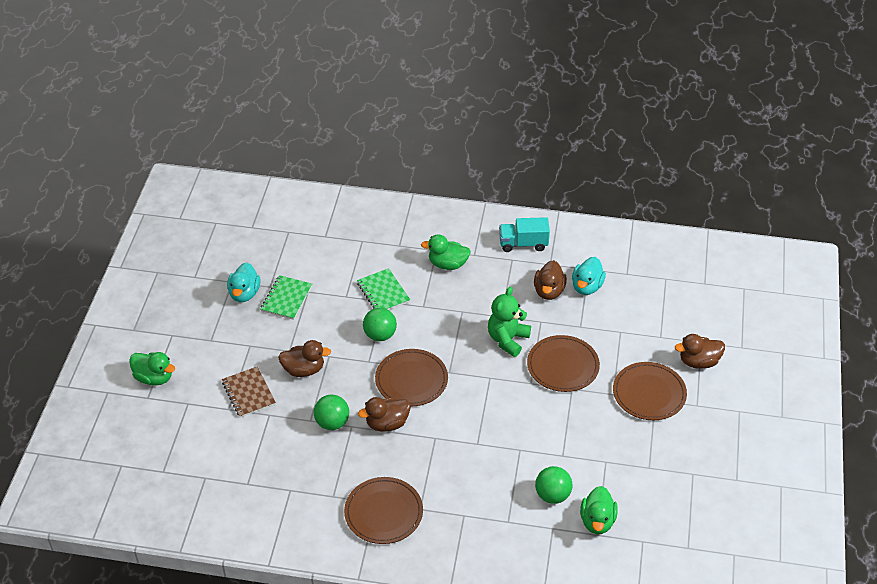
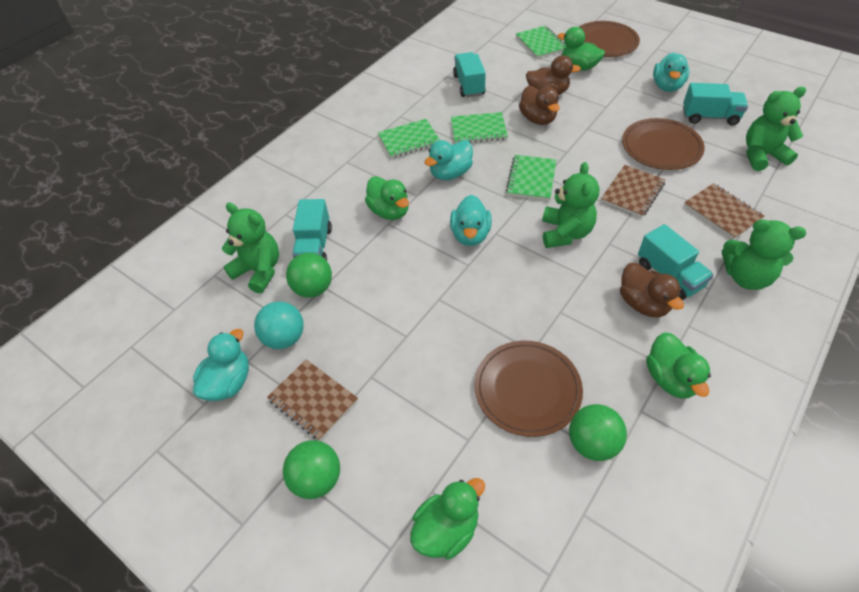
brown duck: 4 -> 3
brown notebook: 1 -> 3
brown plate: 4 -> 3
green duck: 3 -> 4
green notebook: 2 -> 4
green teddy bear: 1 -> 4
turquoise ball: 0 -> 1
turquoise duck: 2 -> 4
turquoise truck: 1 -> 4

